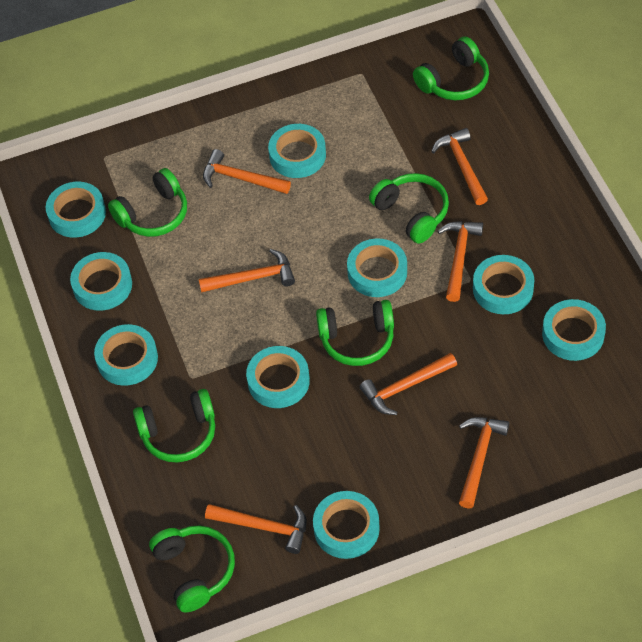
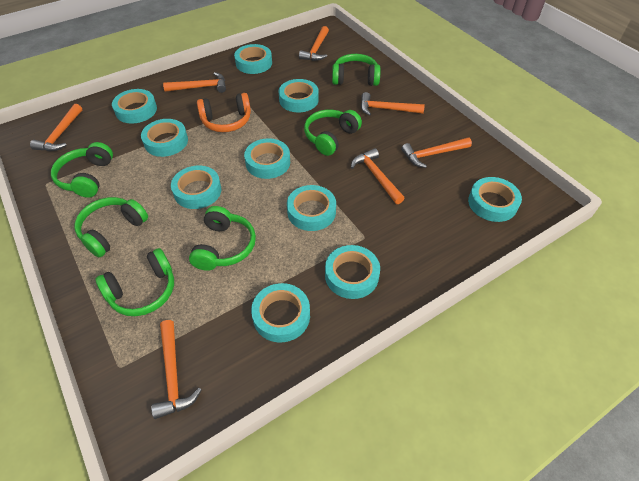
orange headphones: 0 -> 1
turquoise tape: 9 -> 10

